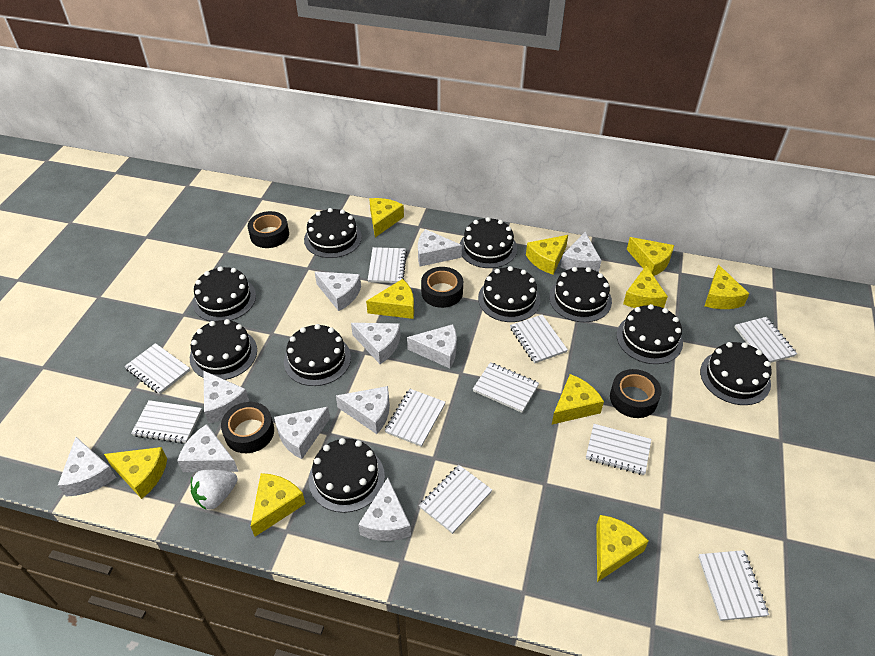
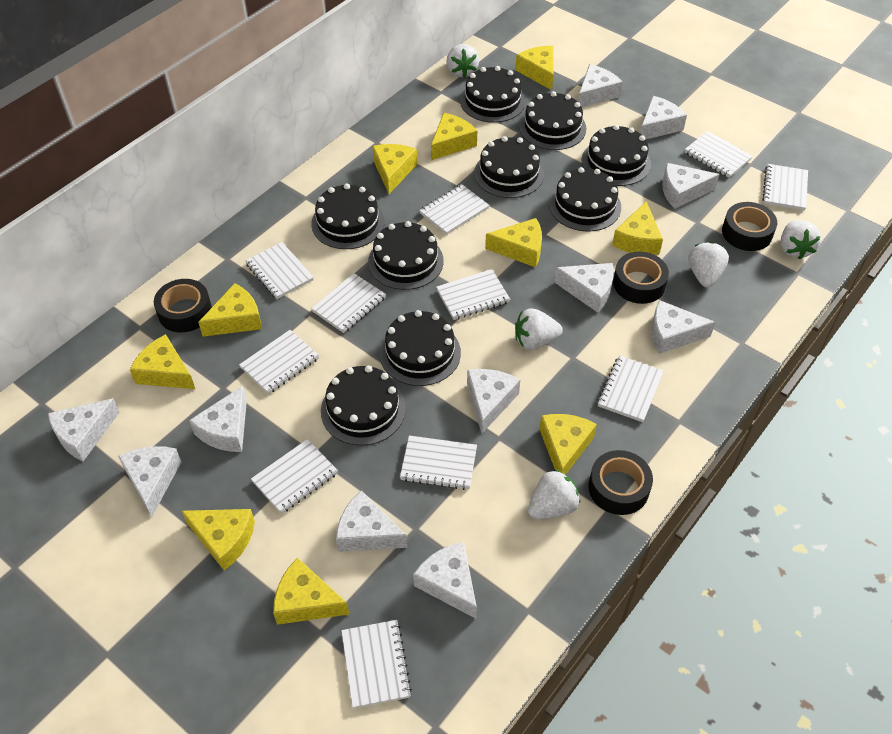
black cake: 10 -> 9
white notebook: 10 -> 11
white strawberry: 1 -> 5

